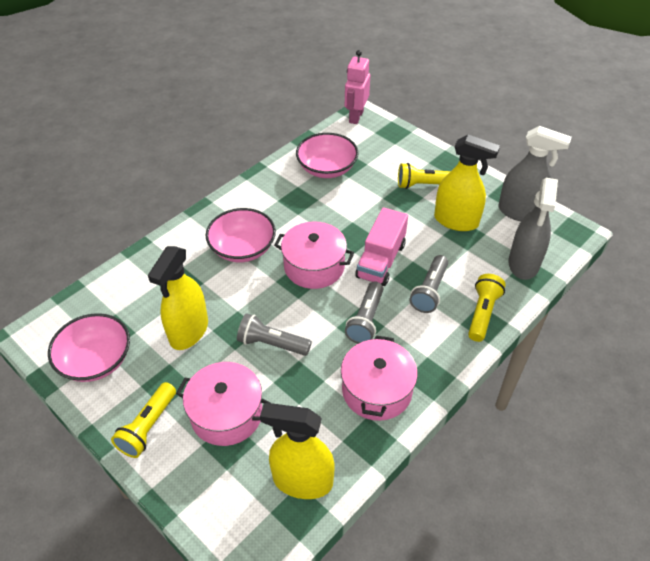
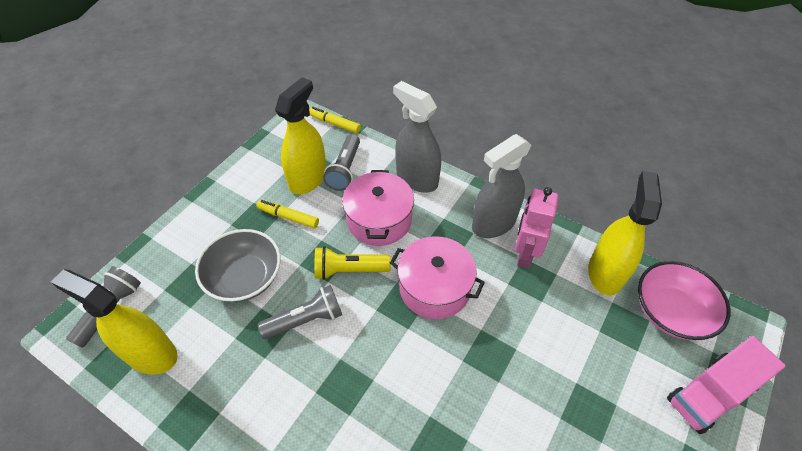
grey bowl: 0 -> 1
pink bowl: 3 -> 1
pink pot: 3 -> 2
yellow flashlight: 3 -> 1
yellow marker: 0 -> 2

